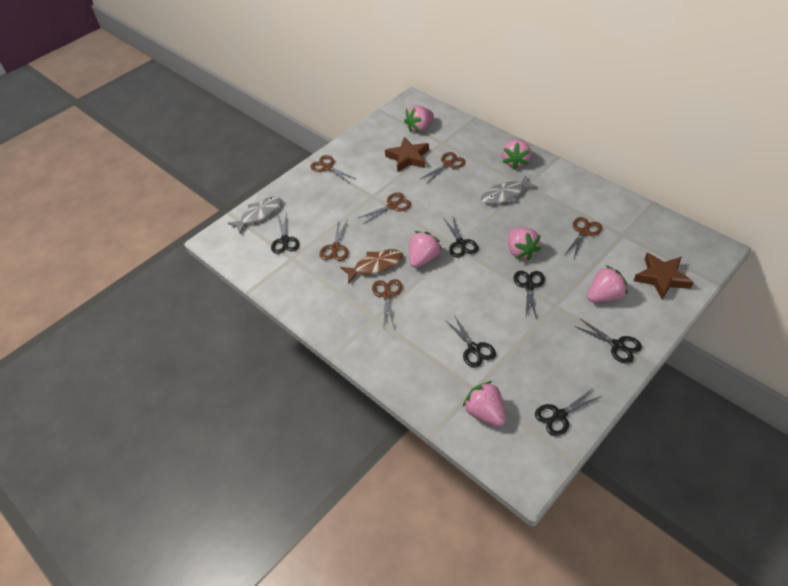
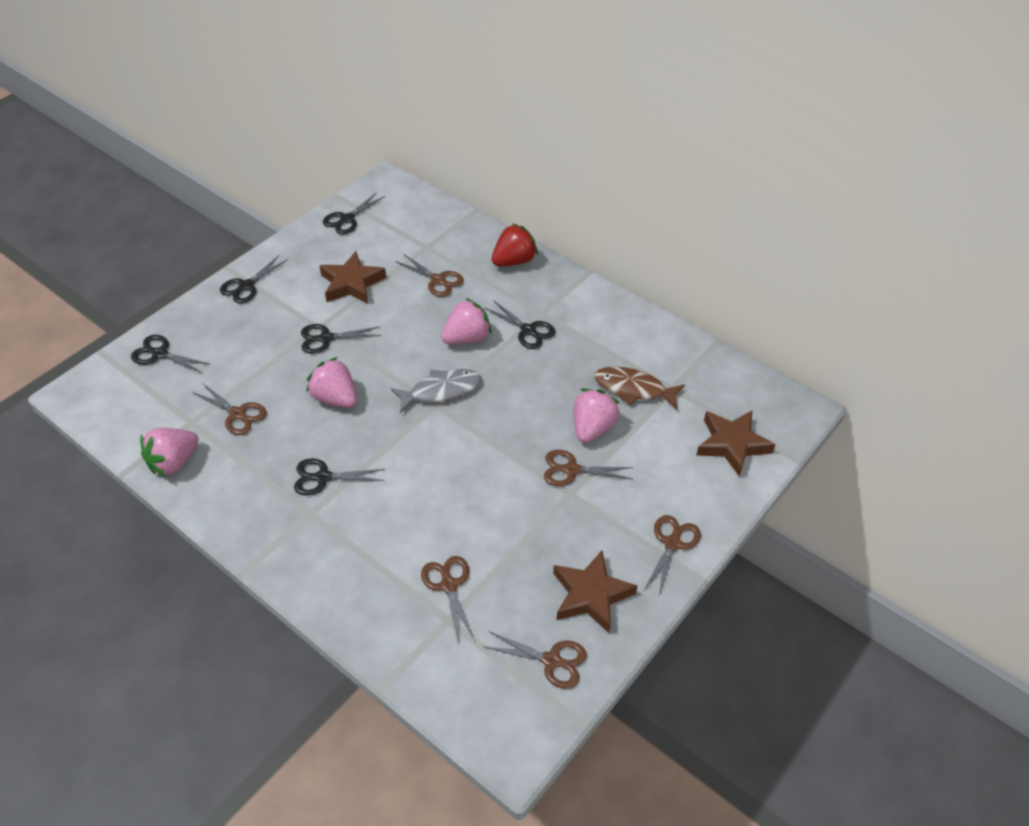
brown star: 2 -> 3
grey fish: 2 -> 1
pink strawberry: 6 -> 4
red strawberry: 0 -> 1

